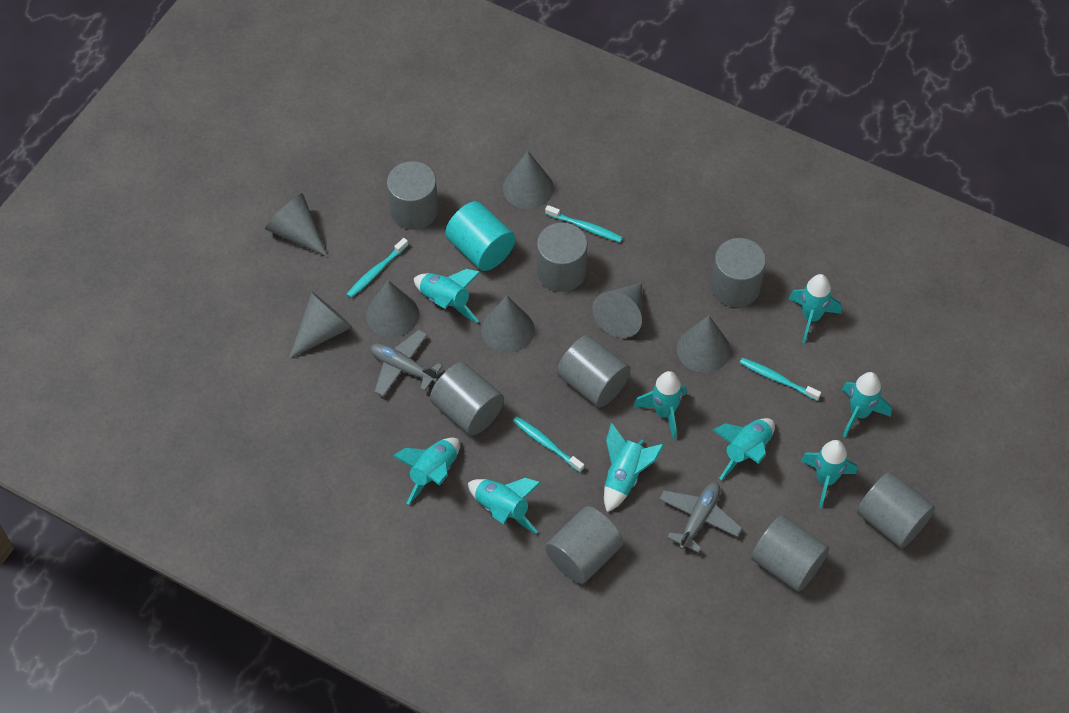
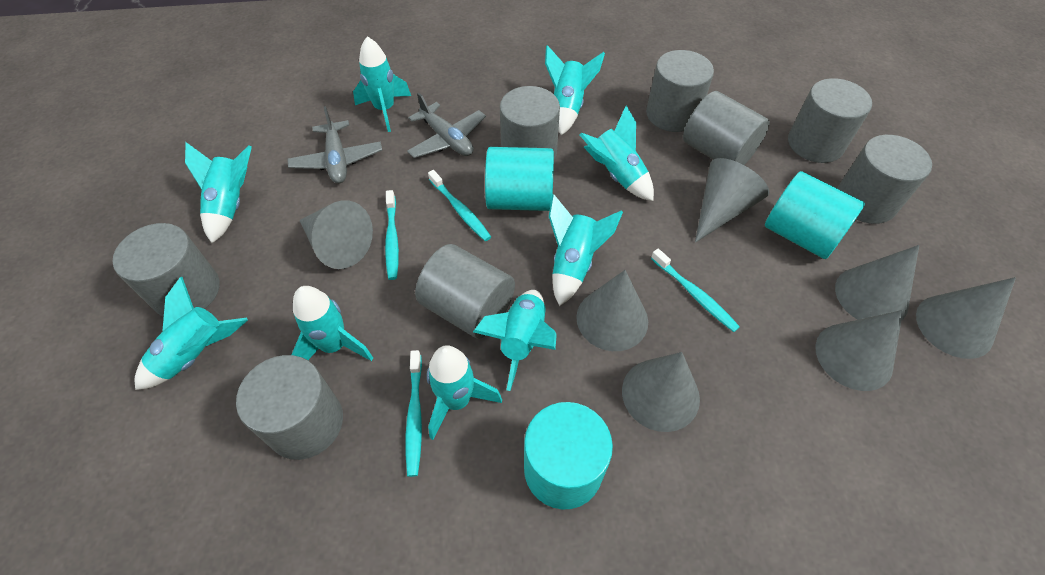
turquoise cylinder: 1 -> 3

